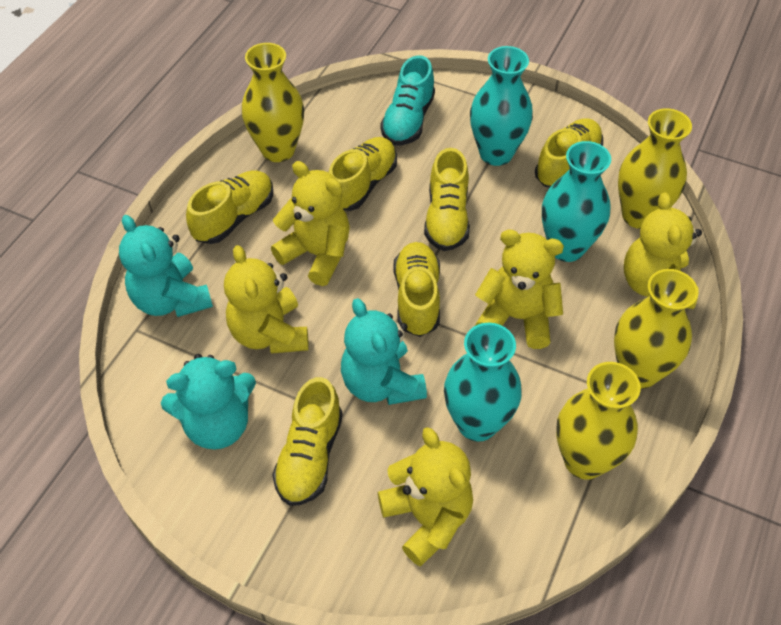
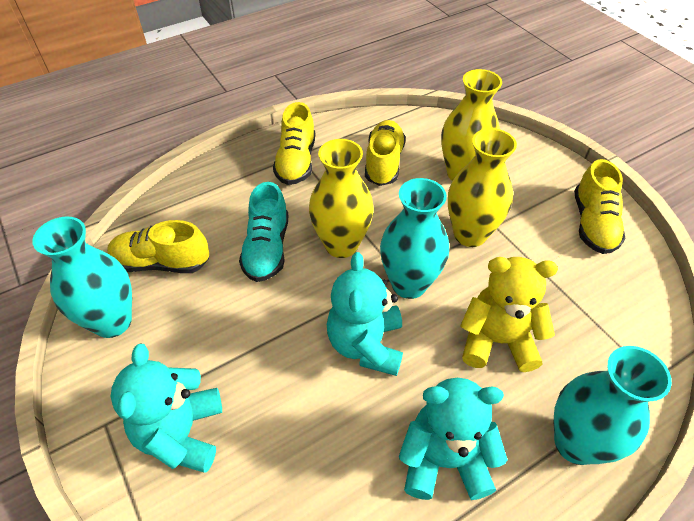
yellow shoe: 6 -> 4
yellow teddy bear: 5 -> 1
yellow vase: 4 -> 3

